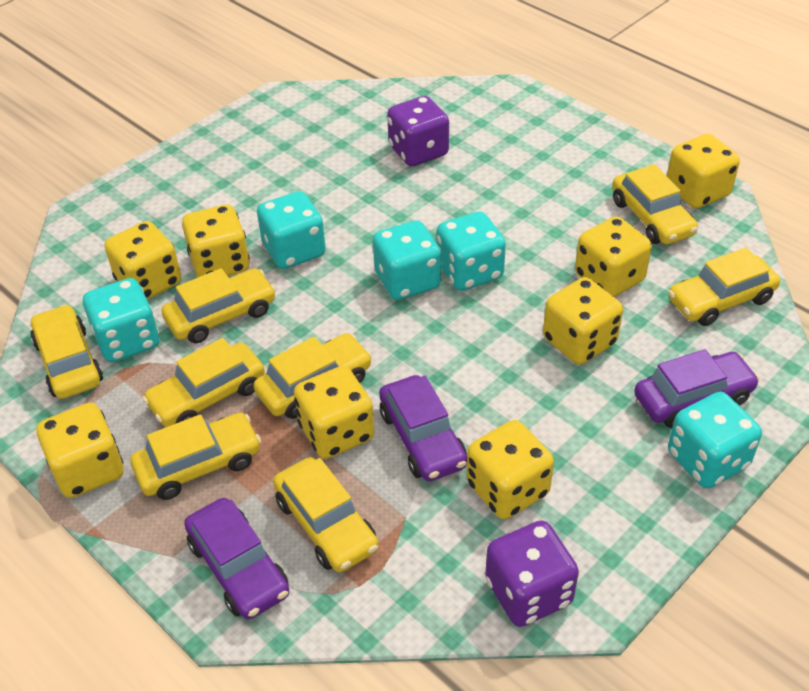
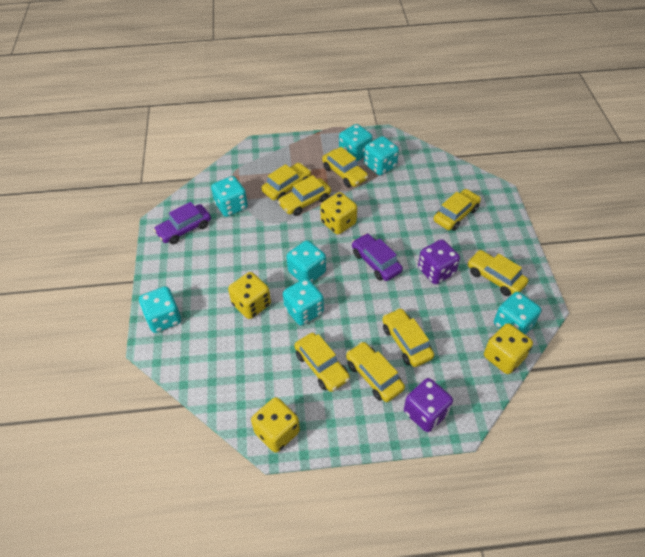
purple car: 3 -> 2
turquoise dice: 5 -> 7
yellow dice: 8 -> 4

